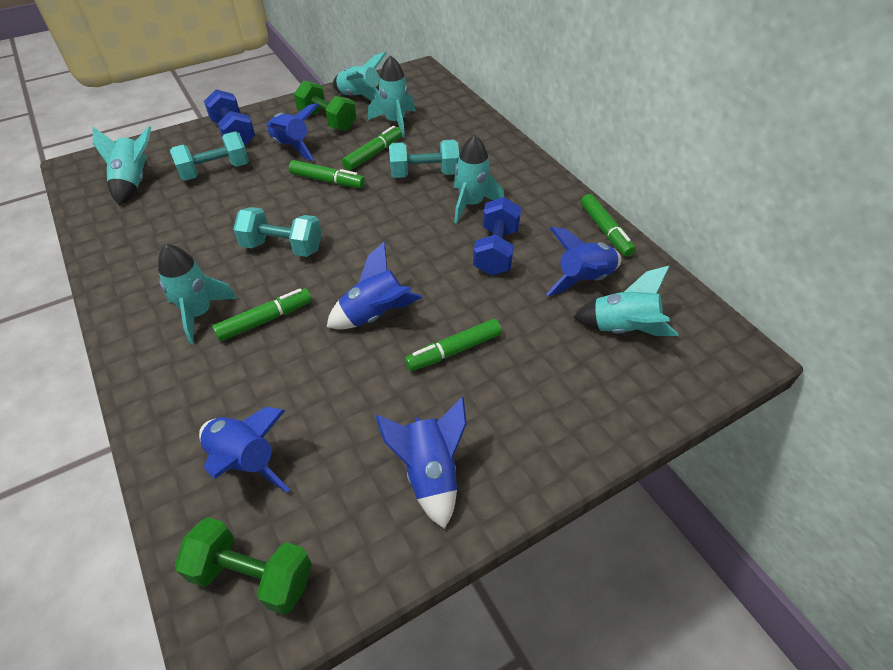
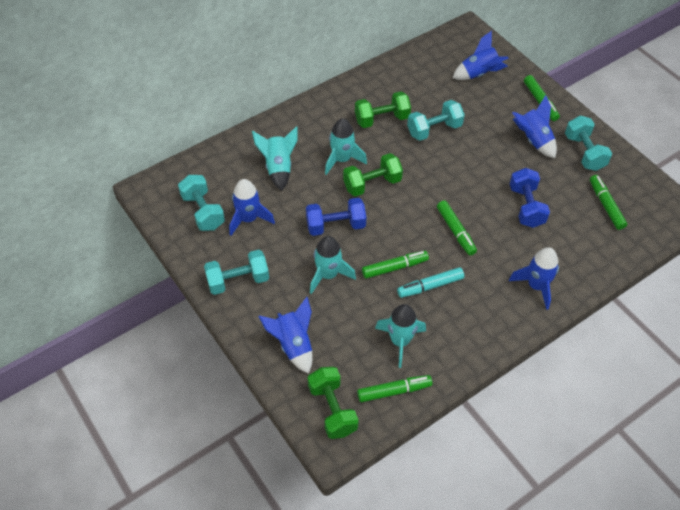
green dumbbell: 2 -> 3
turquoise dumbbell: 3 -> 4
turquoise marker: 0 -> 1
turquoise rocket: 6 -> 4

